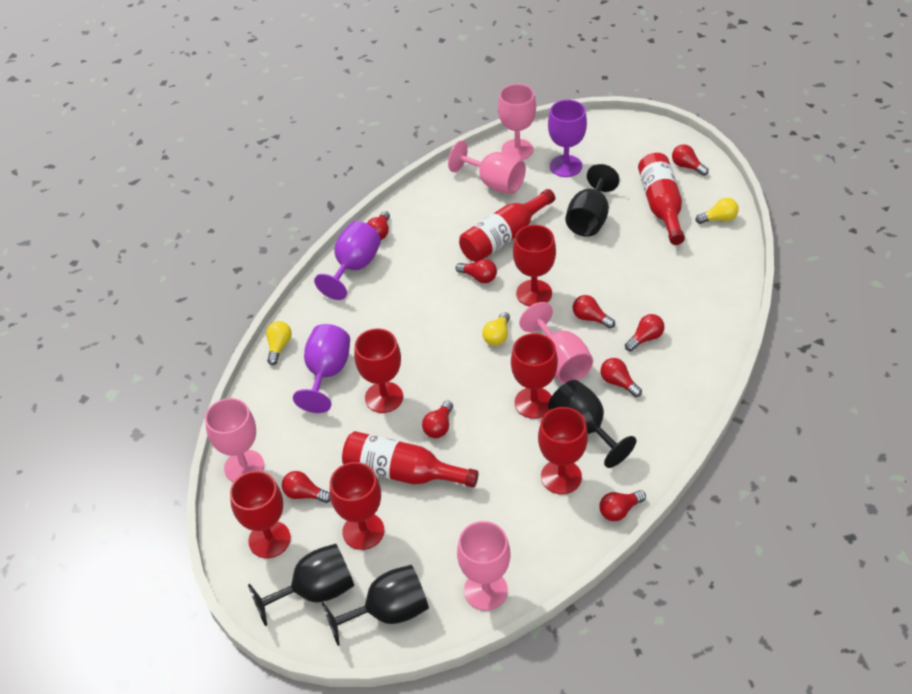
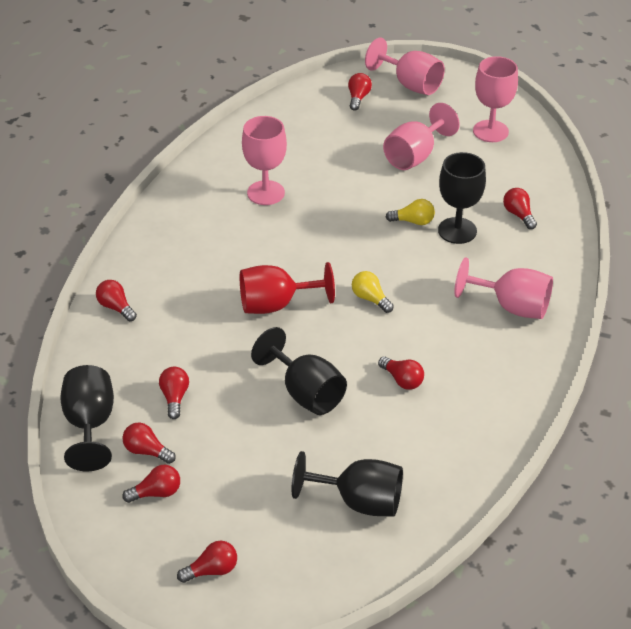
purple goblet: 3 -> 0
red bottle: 3 -> 0
red goblet: 6 -> 1
red light bulb: 9 -> 8
yellow light bulb: 3 -> 2

